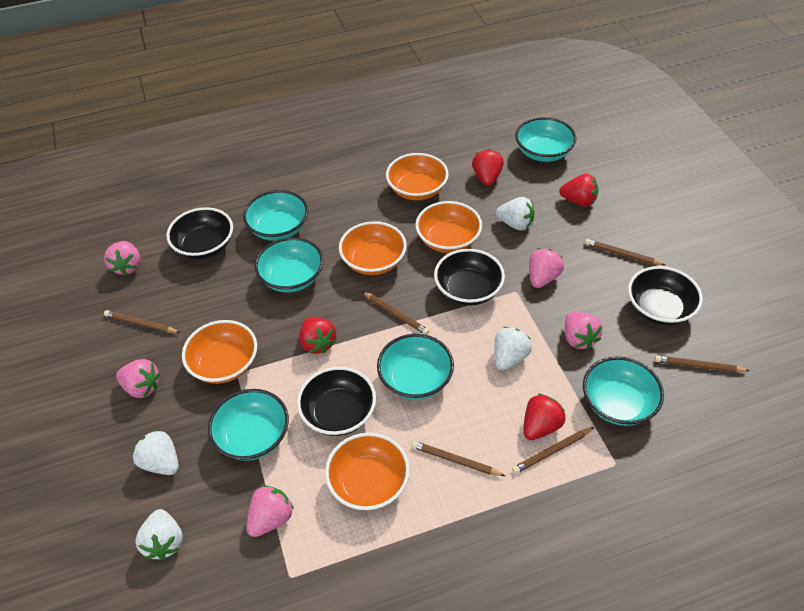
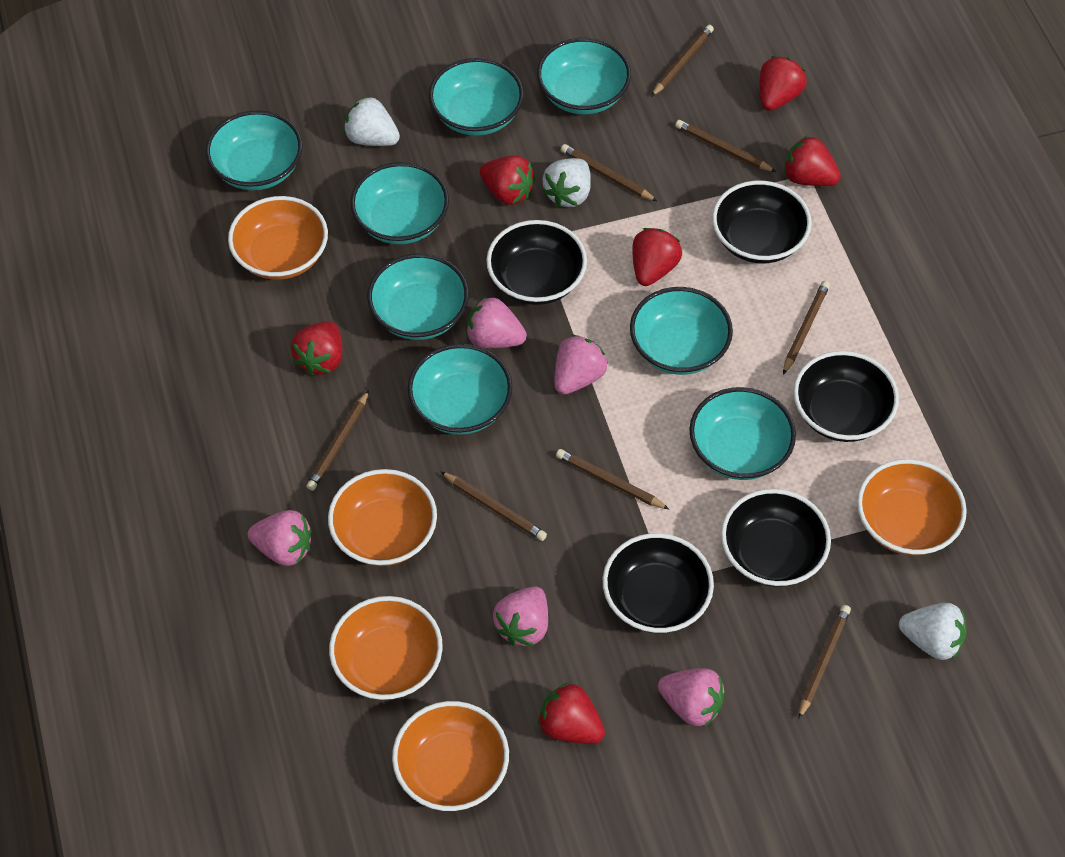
black bowl: 4 -> 5
brown pencil: 6 -> 8
red strawberry: 4 -> 6
turquoise bowl: 6 -> 8
white strawberry: 4 -> 3

